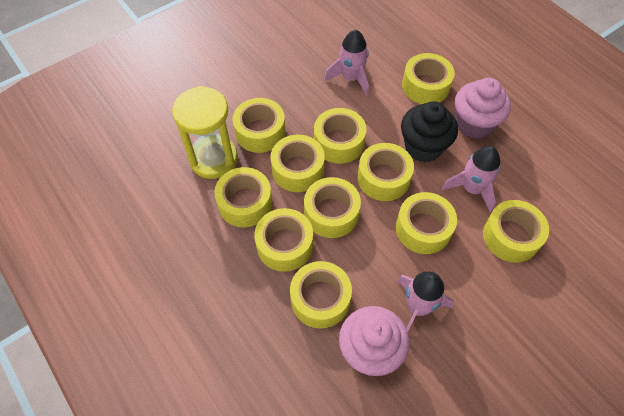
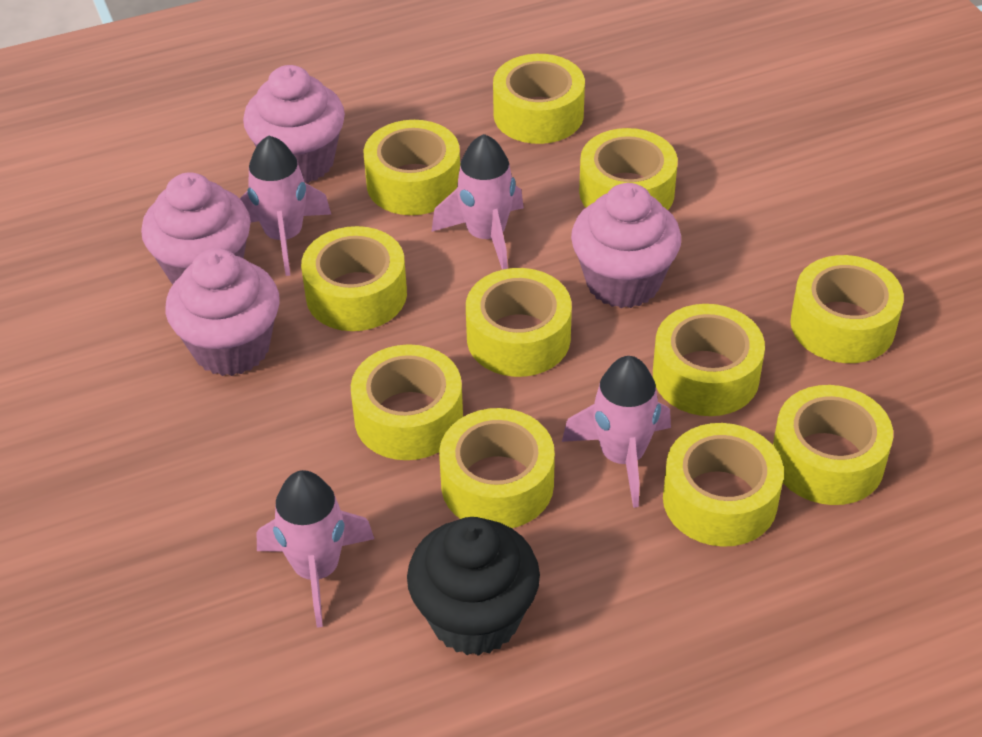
pink cupcake: 2 -> 4
pink rocket: 3 -> 4
yellow hourglass: 1 -> 0

